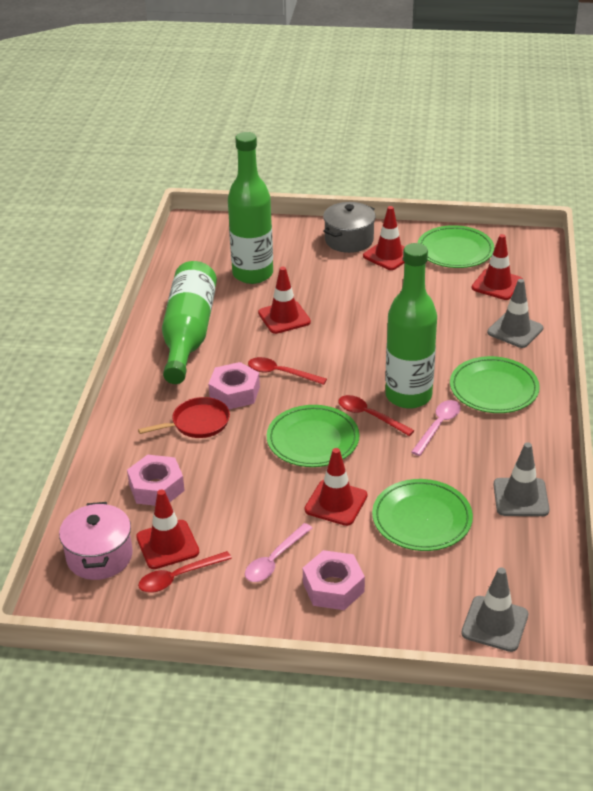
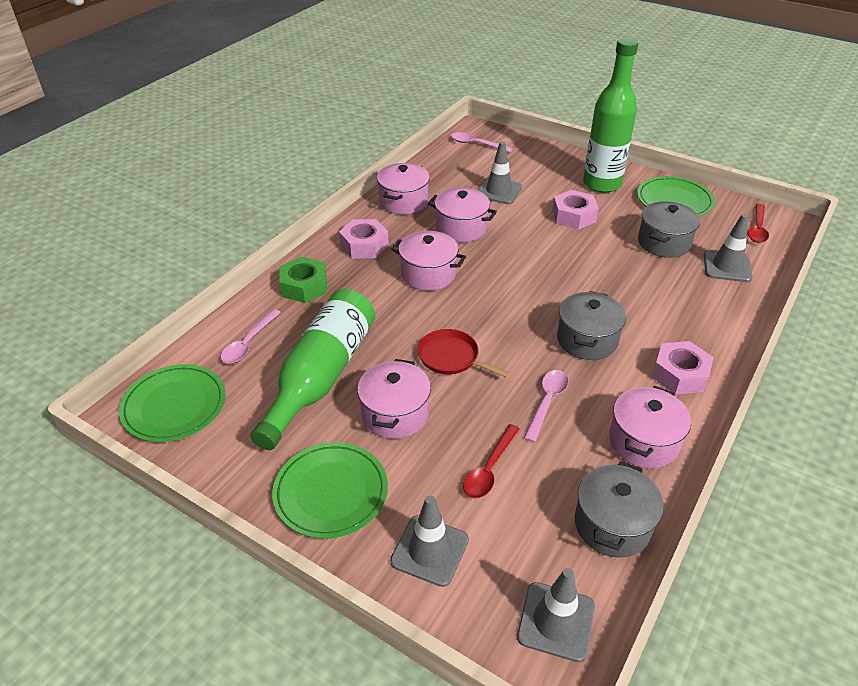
green bottle: 3 -> 2
green nut: 0 -> 1
green plate: 4 -> 3
grey pot: 1 -> 3
grey traffic cone: 3 -> 4
pink pot: 1 -> 5
pink spoon: 2 -> 3
red spoon: 3 -> 2
red traffic cone: 5 -> 0

